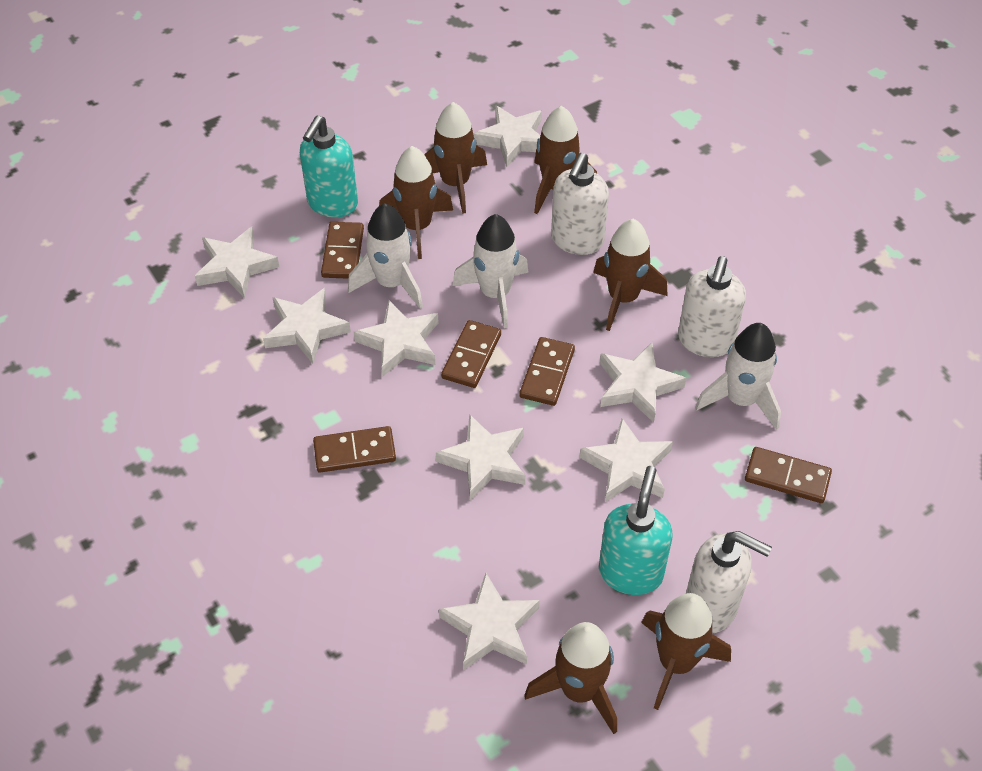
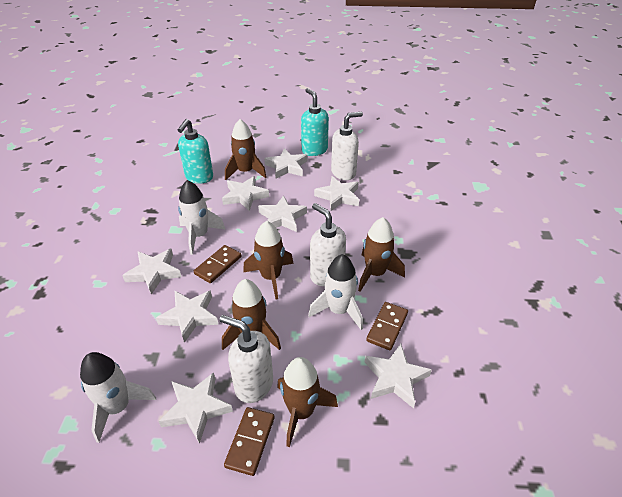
brown domino: 5 -> 3
brown rocket: 6 -> 5

